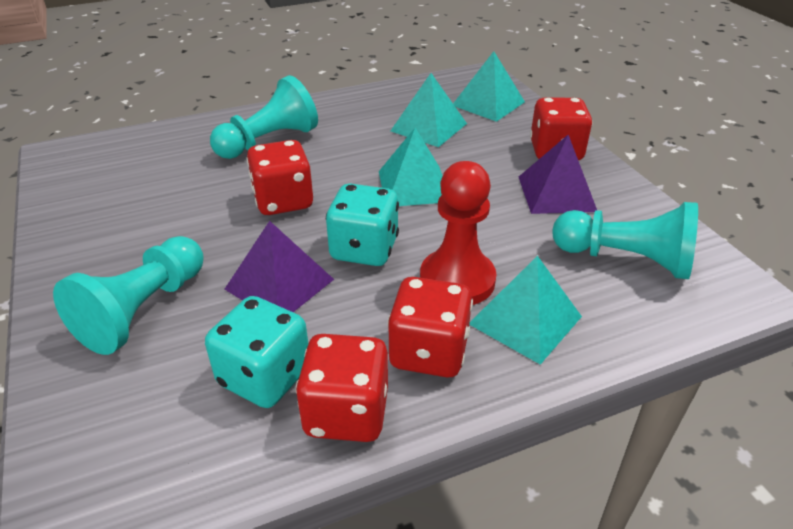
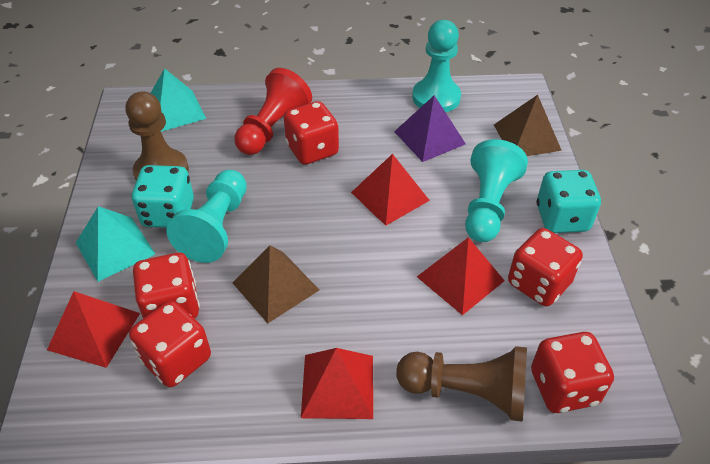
brown pawn: 0 -> 2
brown pyramid: 0 -> 2
purple pyramid: 2 -> 1
red dice: 4 -> 5
red pyramid: 0 -> 4
turquoise pyramid: 4 -> 2

